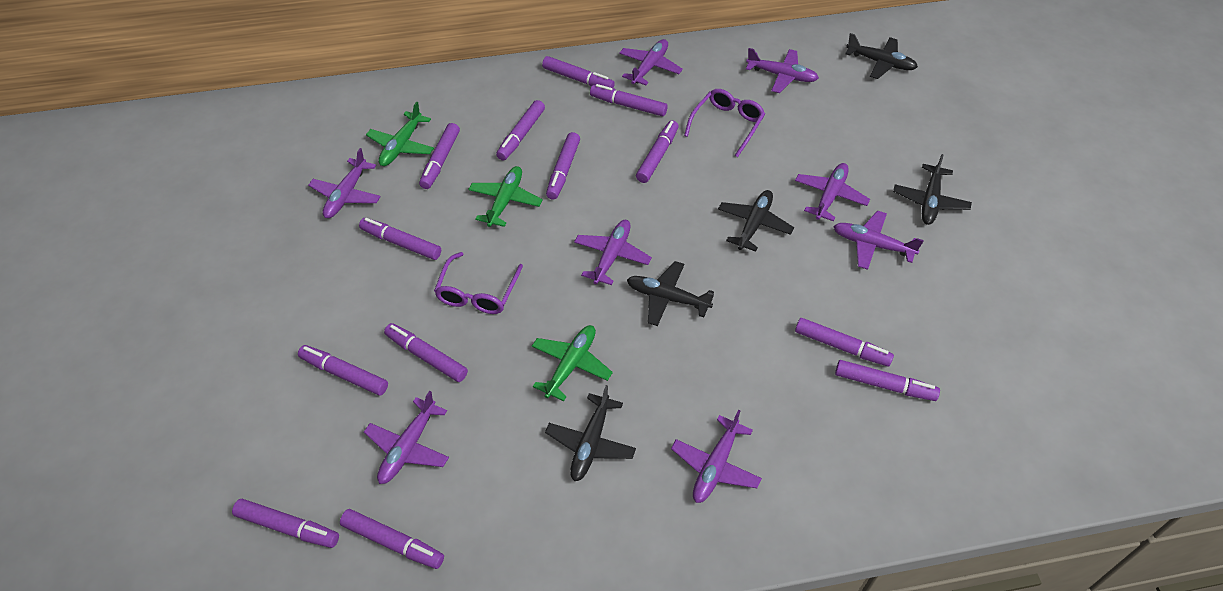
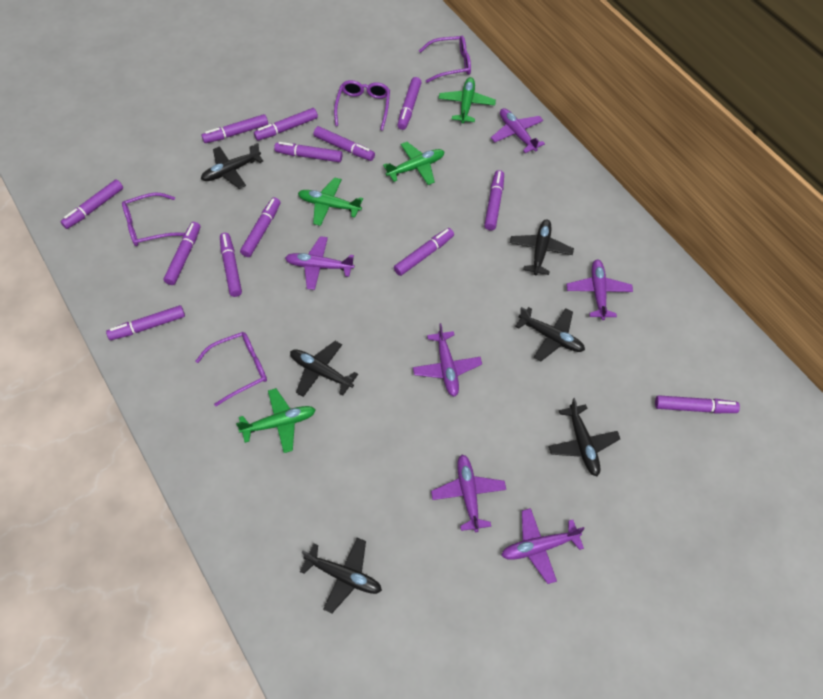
black plane: 5 -> 6
green plane: 3 -> 4
purple glasses: 2 -> 4
purple plane: 8 -> 6

